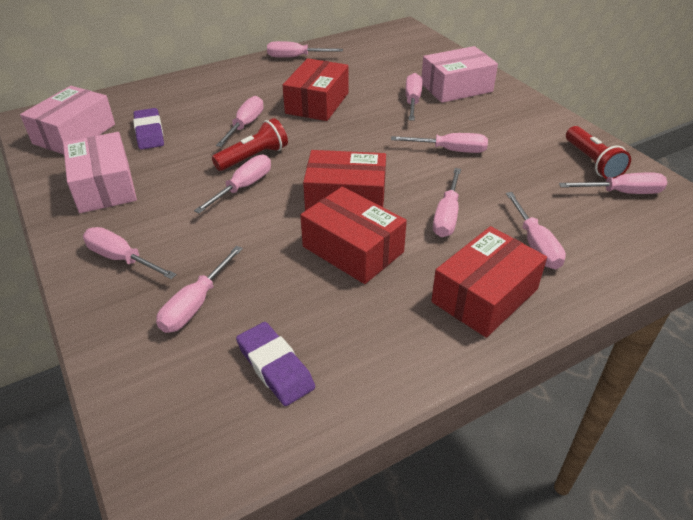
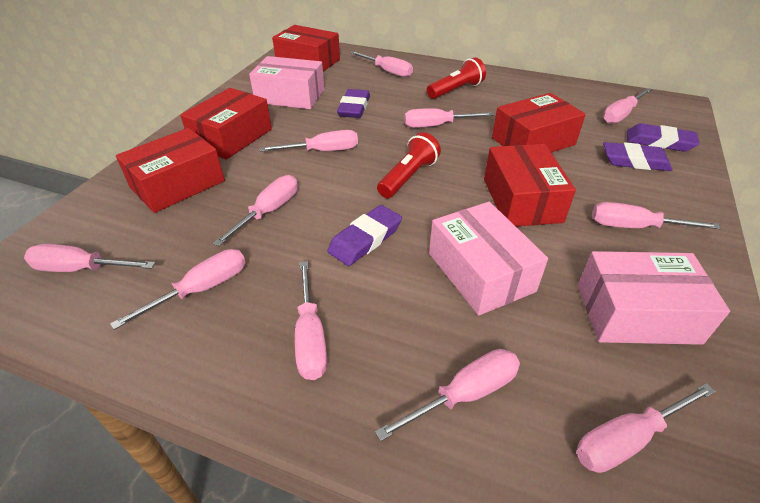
pink screwdriver: 10 -> 11
purple eraser: 2 -> 4
red box: 4 -> 5

